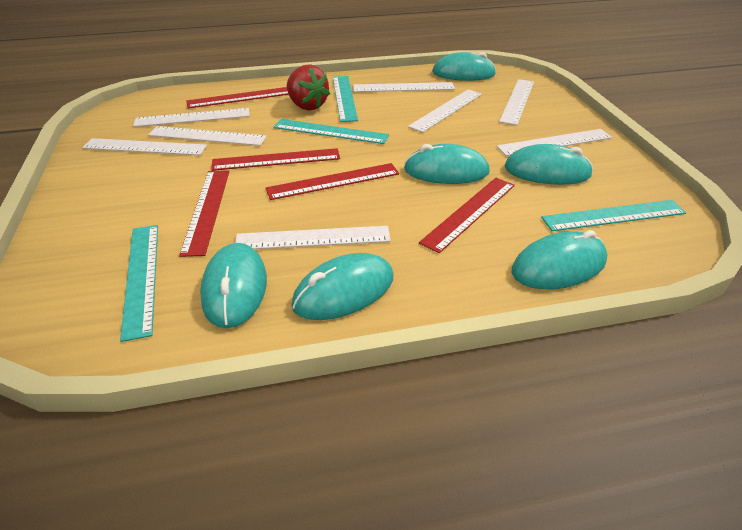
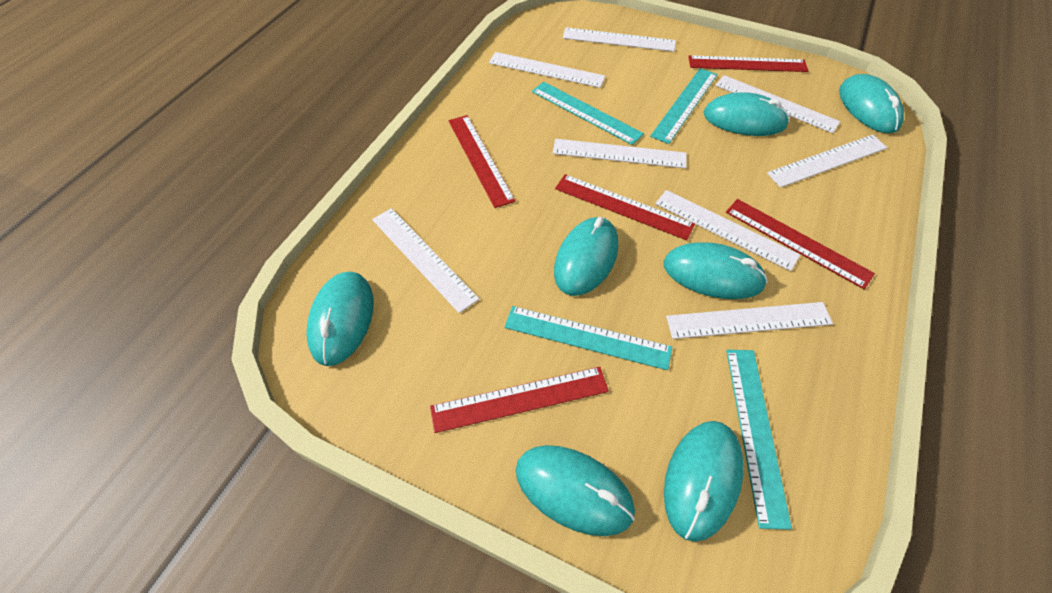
red strawberry: 1 -> 0
turquoise mouse: 6 -> 7

